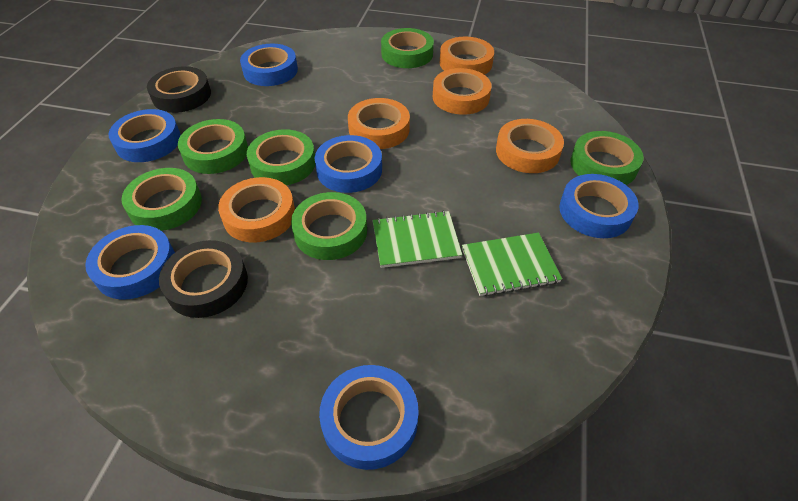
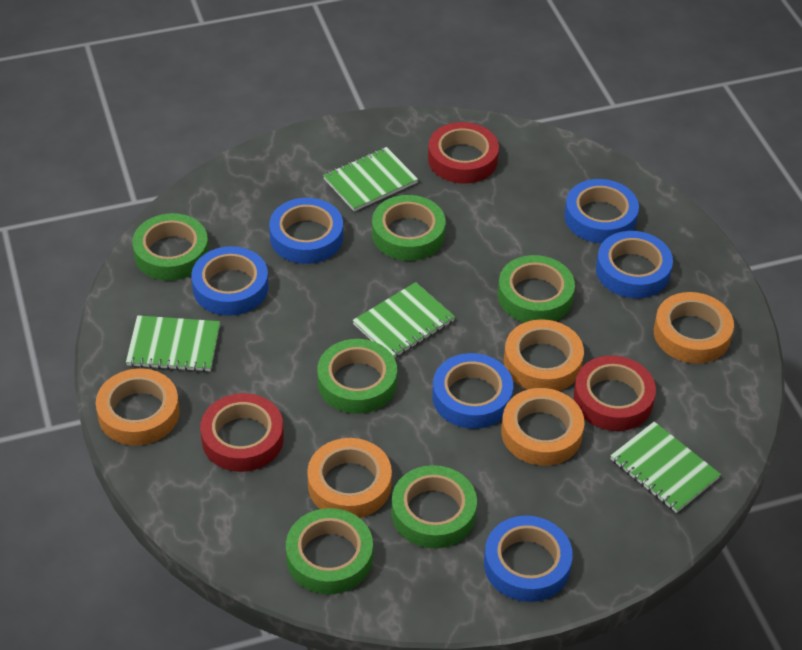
black tape: 2 -> 0
green notebook: 2 -> 4
red tape: 0 -> 3

